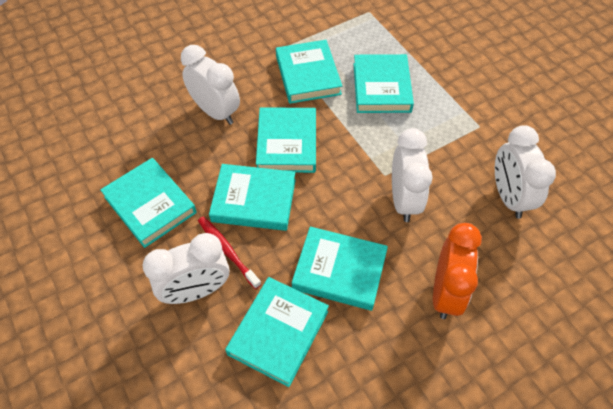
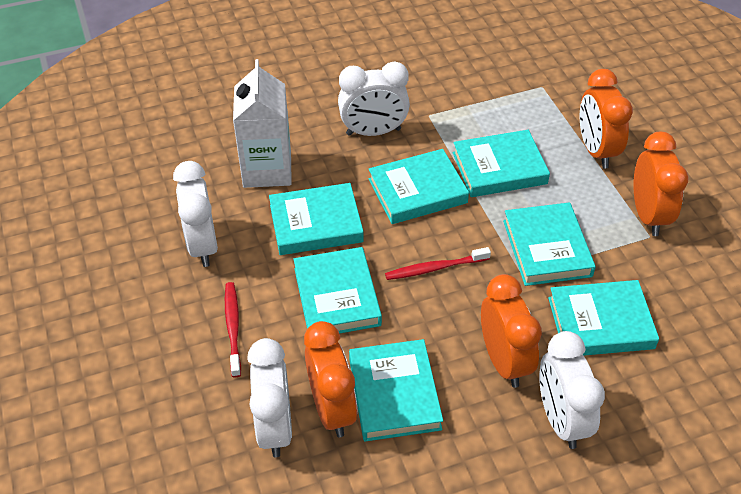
orange clock: 1 -> 4
red toothbrush: 1 -> 2
white carton: 0 -> 1

